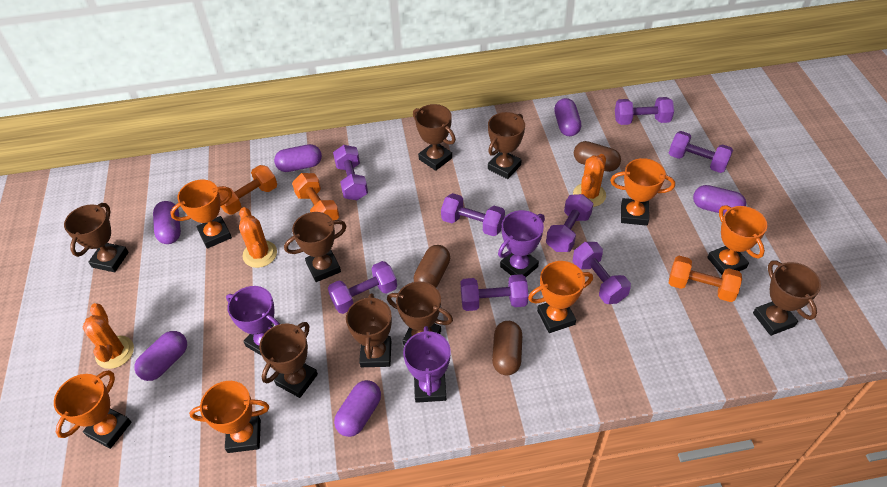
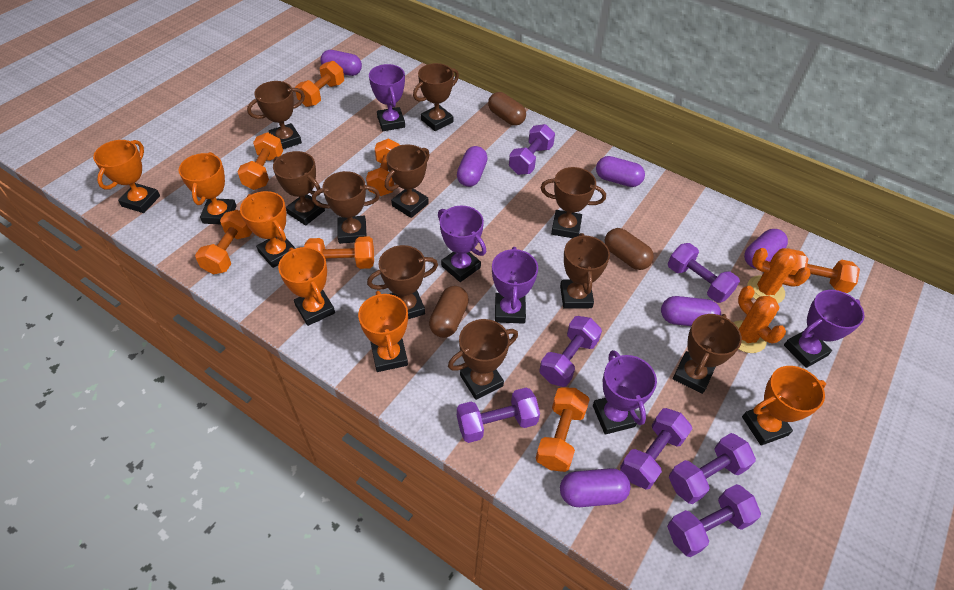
brown trophy: 8 -> 10
orange cactus: 3 -> 2
orange dumbbell: 3 -> 7
purple dumbbell: 8 -> 7
purple trophy: 3 -> 5

